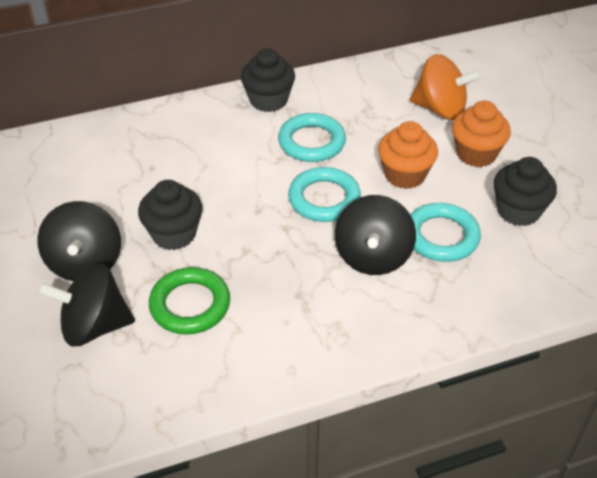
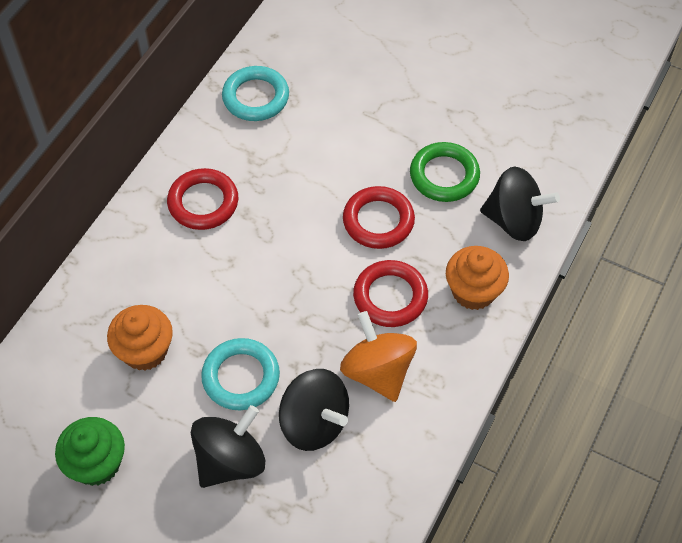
black cupcake: 3 -> 0
green cupcake: 0 -> 1
red ring: 0 -> 3
turquoise ring: 3 -> 2

